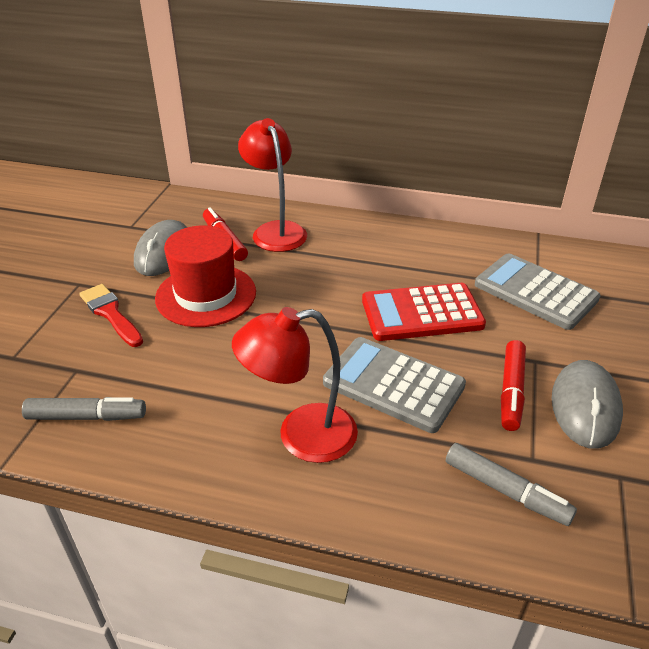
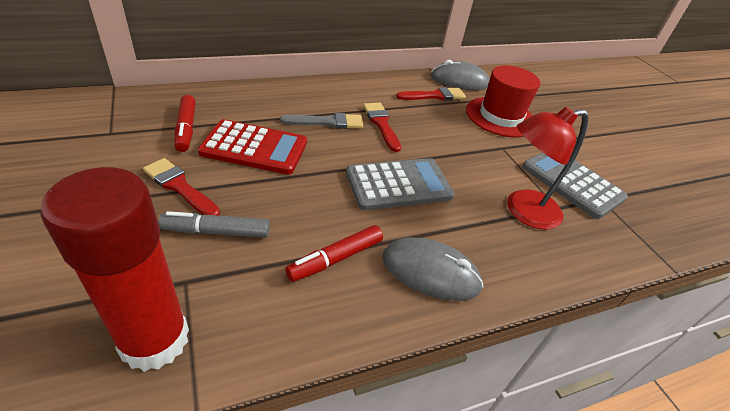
grey brush: 0 -> 1
grey marker: 2 -> 1
red brush: 1 -> 3
red glue stick: 0 -> 1
red lamp: 2 -> 1

